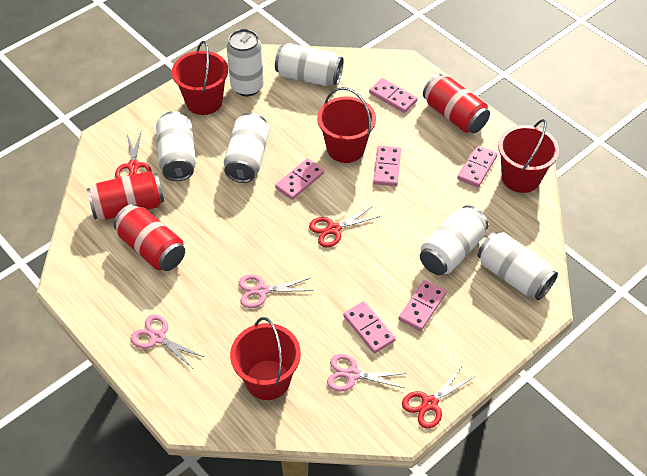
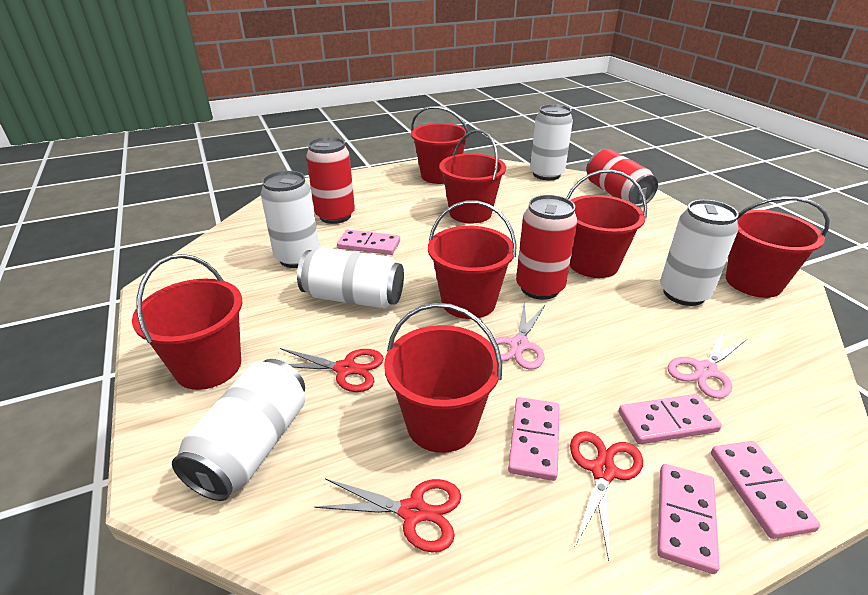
pink domino: 6 -> 5
pink scissors: 3 -> 2
red bucket: 4 -> 7
white can: 6 -> 5

